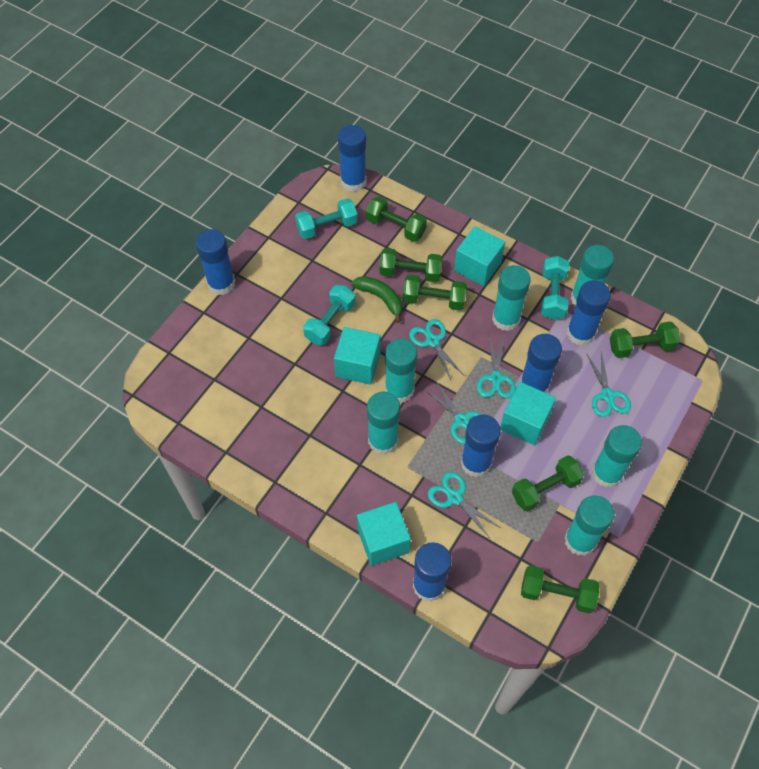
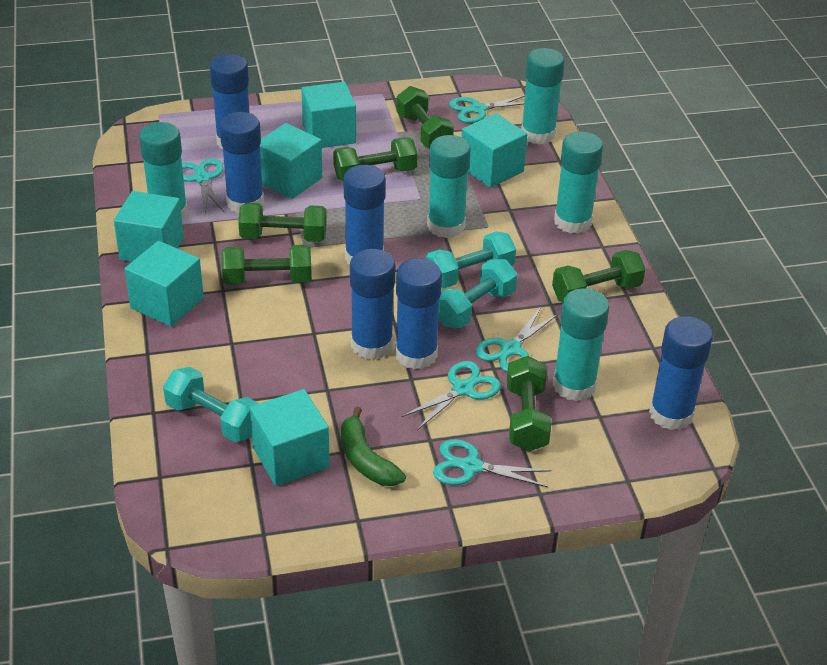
turquoise cube: 4 -> 6
turquoise glue stick: 6 -> 5

